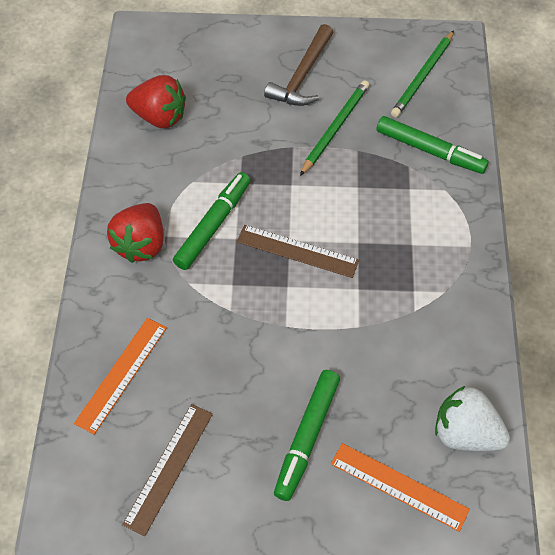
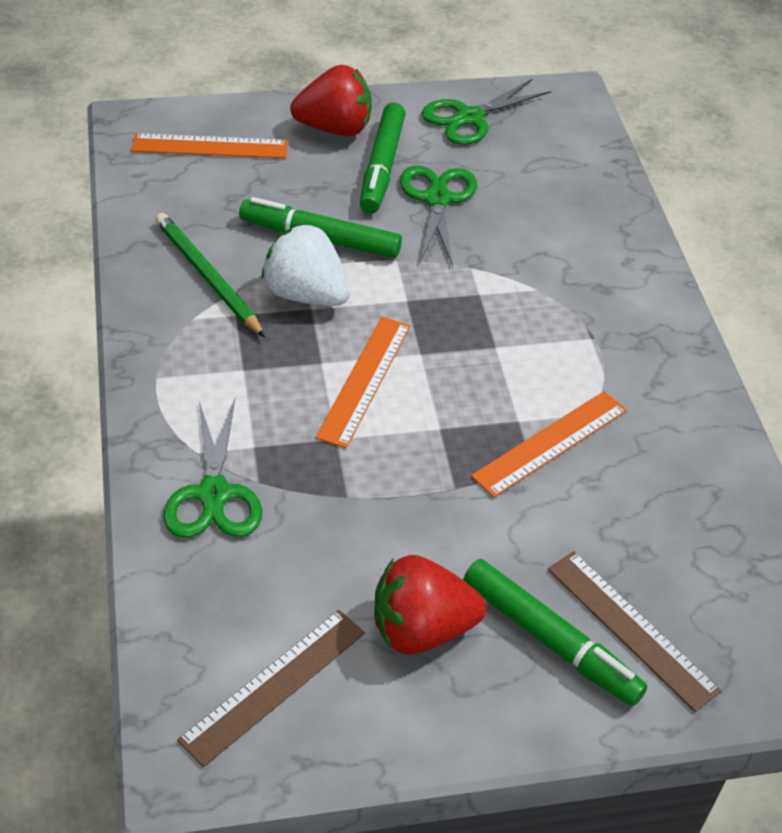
brown hammer: 1 -> 0
green pencil: 2 -> 1
green scissors: 0 -> 3
orange ruler: 2 -> 3

